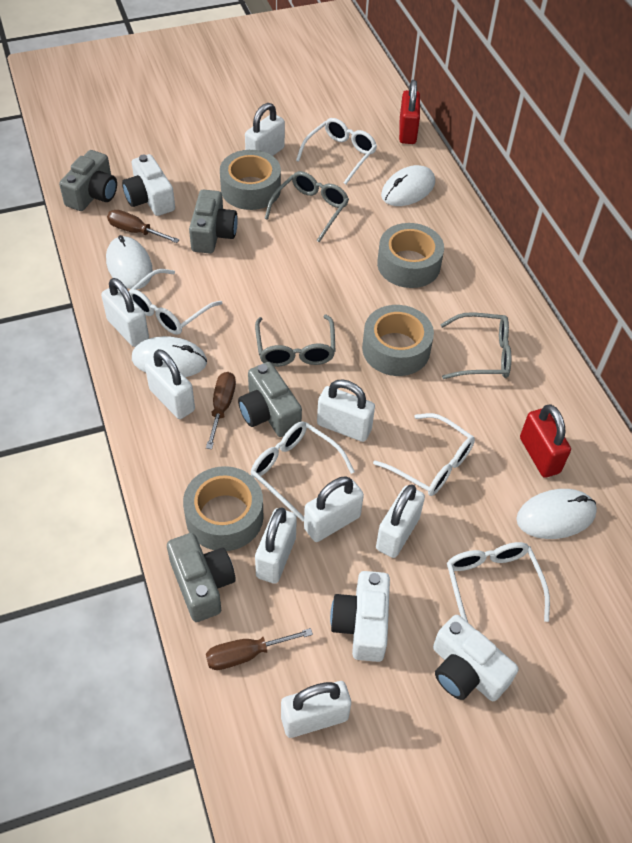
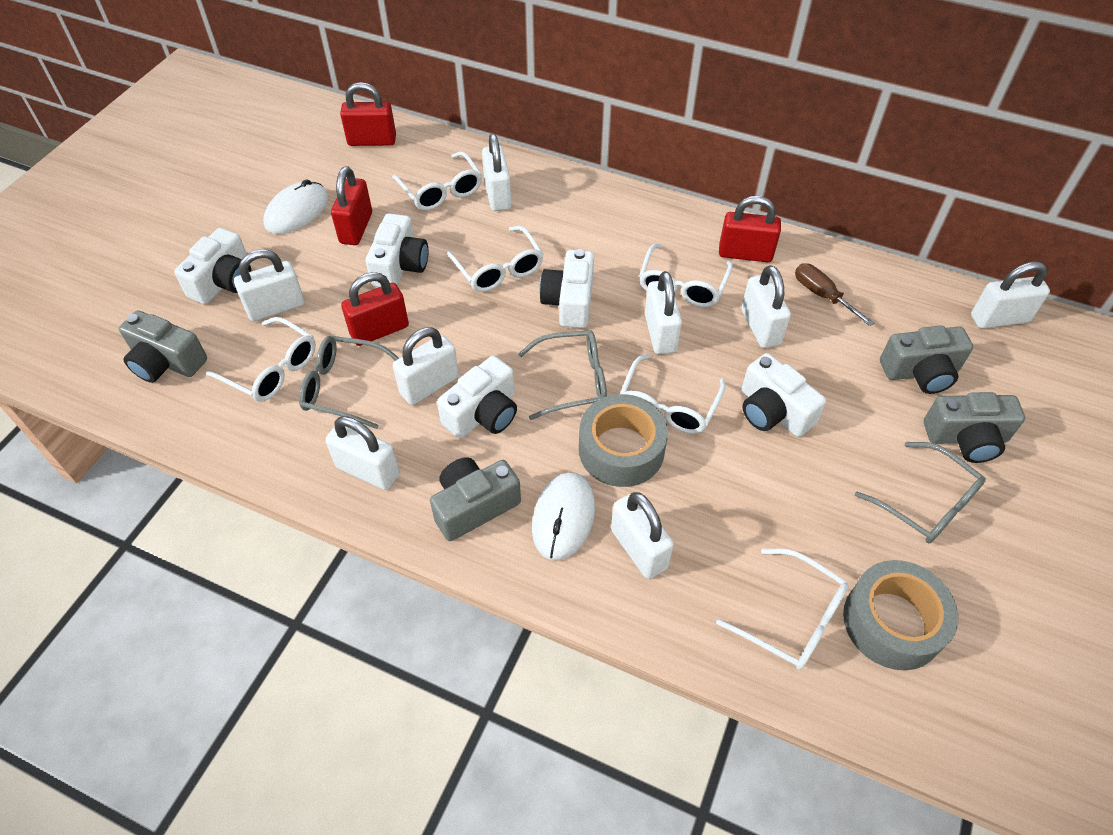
brown screwdriver: 3 -> 1
grey tape: 4 -> 2
red padlock: 2 -> 4
white camera: 3 -> 5
white glasses: 5 -> 6
white mouse: 4 -> 2

